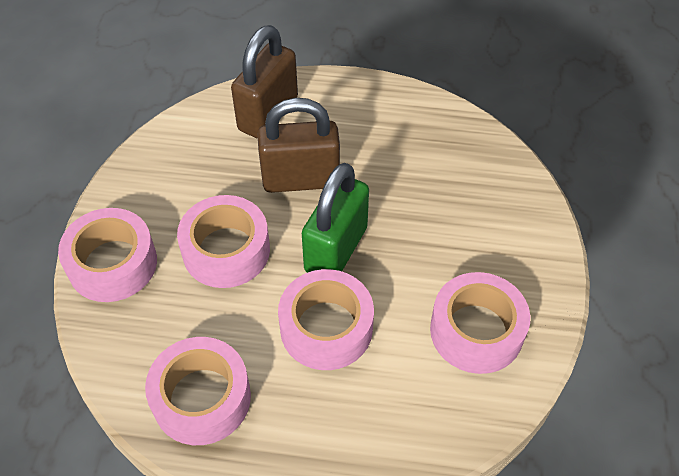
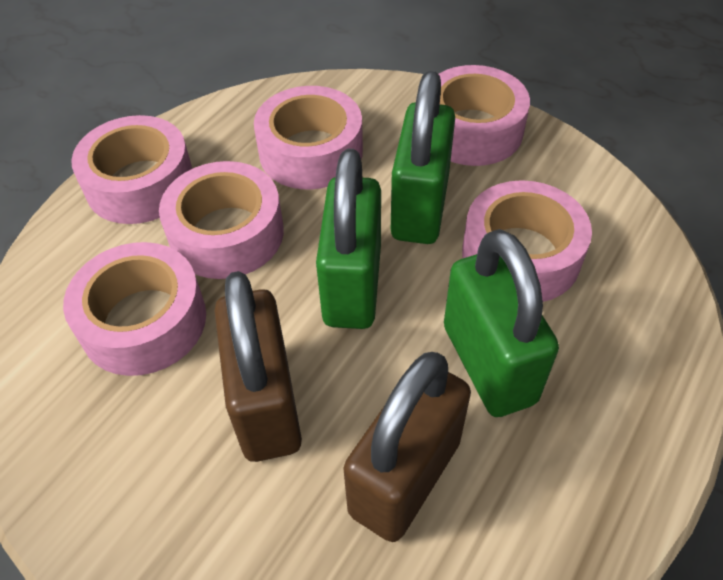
green padlock: 1 -> 3
pink tape: 5 -> 6

